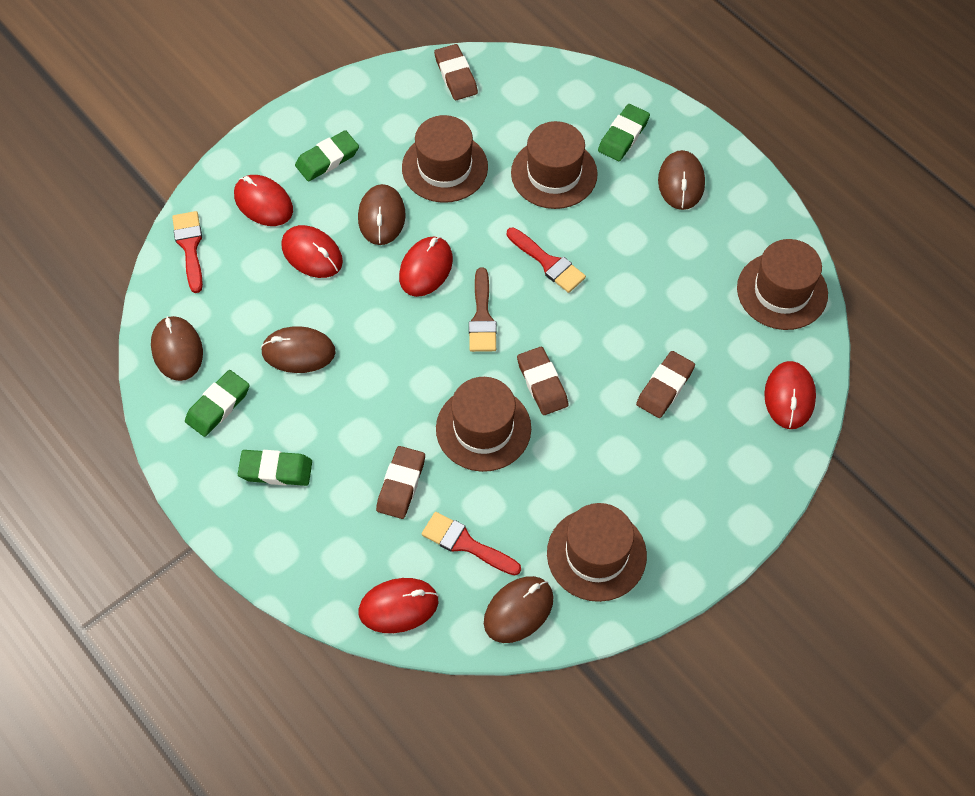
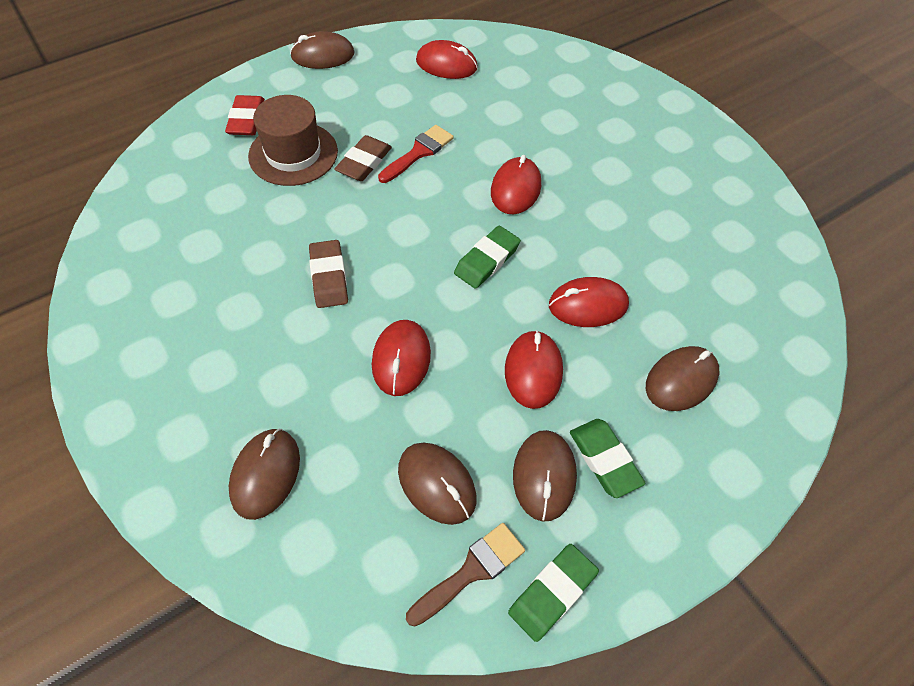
brown eraser: 4 -> 2
brown hat: 5 -> 1
green eraser: 4 -> 3
red brush: 3 -> 1
red eraser: 0 -> 1

